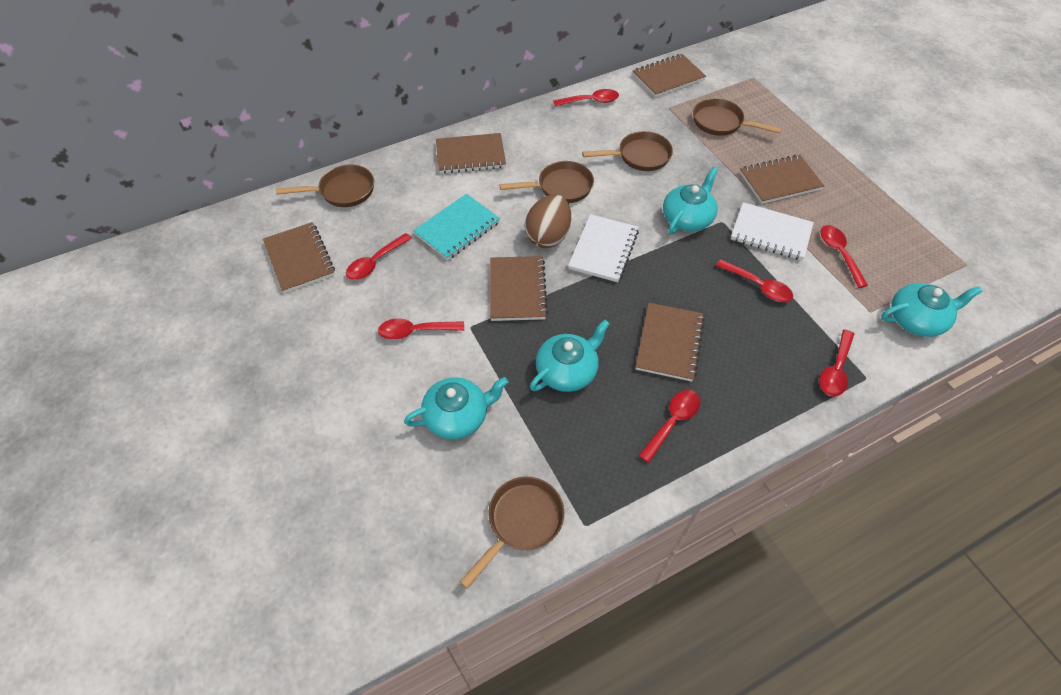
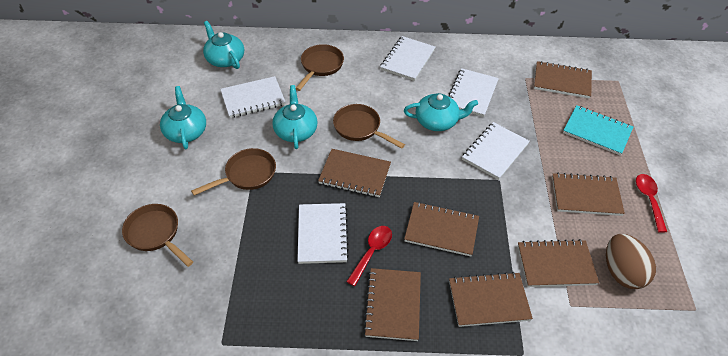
brown notebook: 6 -> 7
brown pan: 5 -> 4
red spoon: 7 -> 2
white notebook: 2 -> 5

